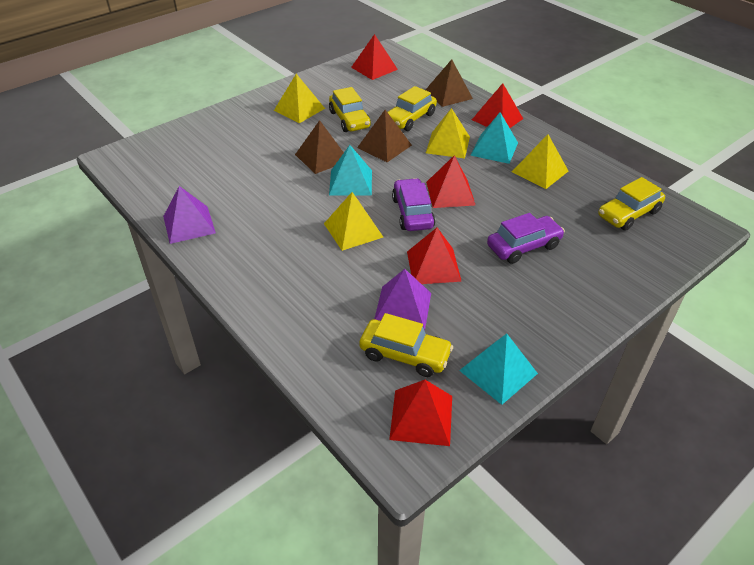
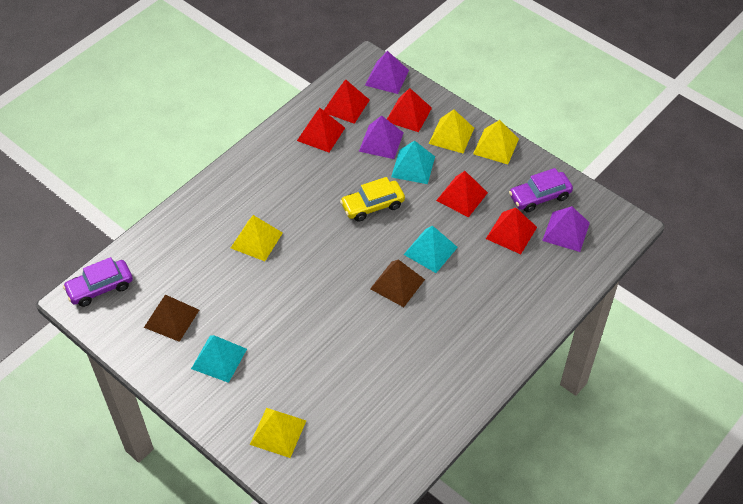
brown pyramid: 3 -> 2
purple pyramid: 2 -> 3
yellow car: 4 -> 1

